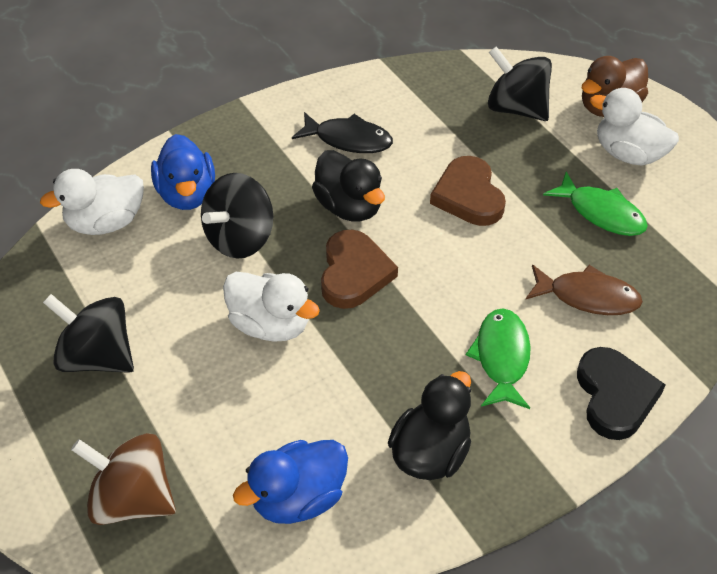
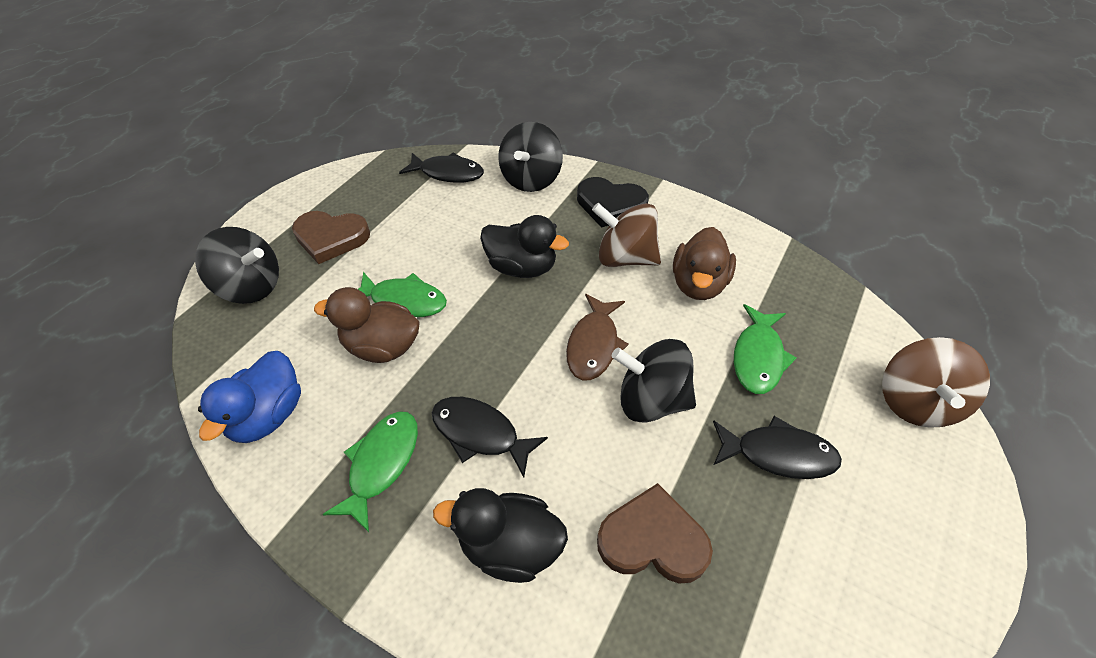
black fish: 1 -> 3
blue duck: 2 -> 1
brown duck: 1 -> 2
brown spinning top: 1 -> 2
green fish: 2 -> 3
white duck: 3 -> 0

